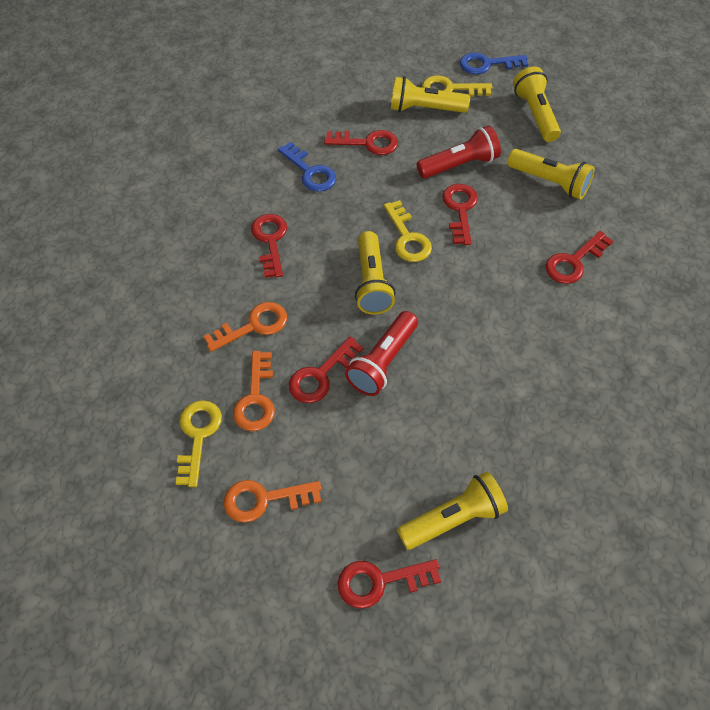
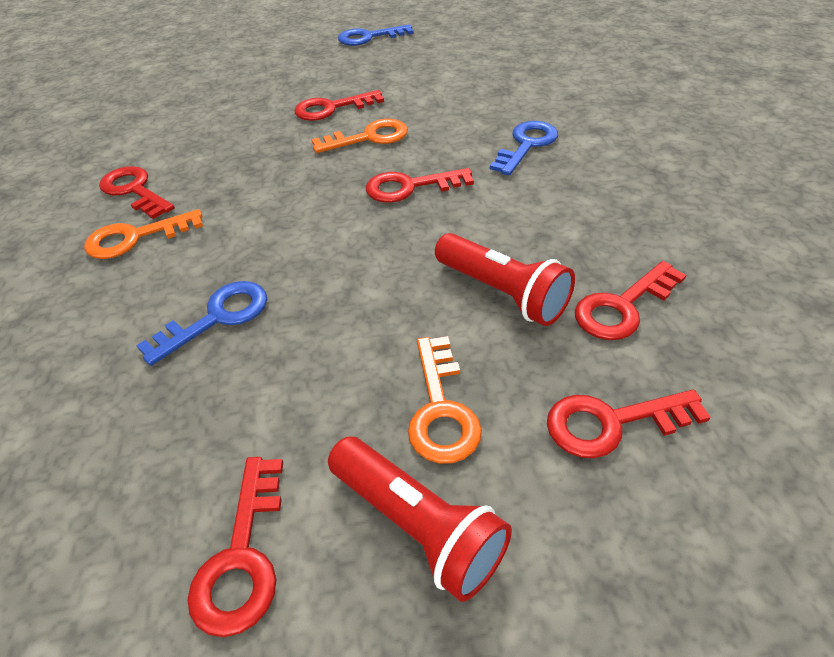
blue key: 2 -> 3
yellow flashlight: 5 -> 0
yellow key: 3 -> 0

